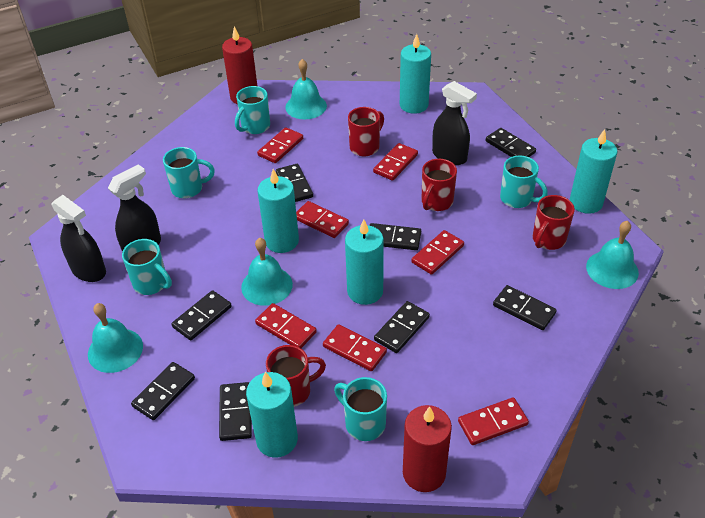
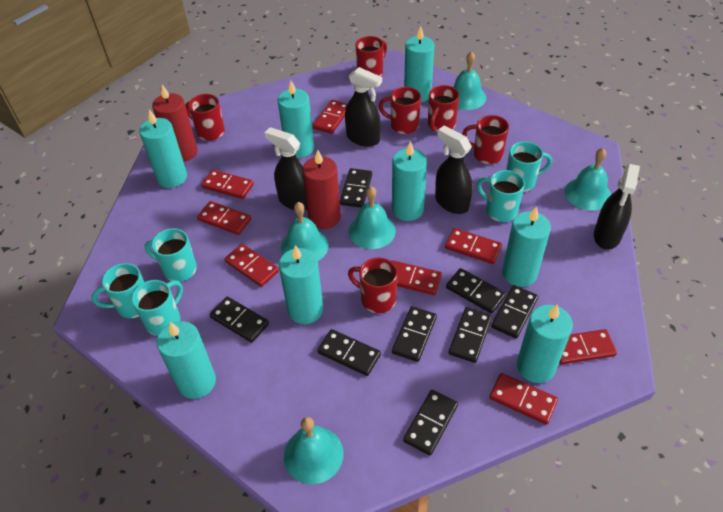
black spray bottle: 3 -> 4
red domino: 7 -> 8
red mug: 4 -> 6
turquoise bell: 4 -> 5
turquoise candle: 5 -> 8

